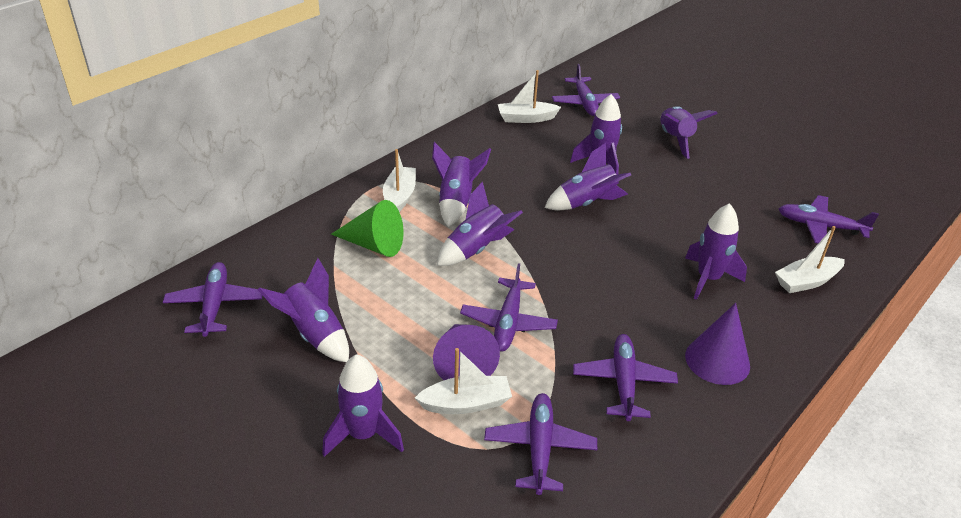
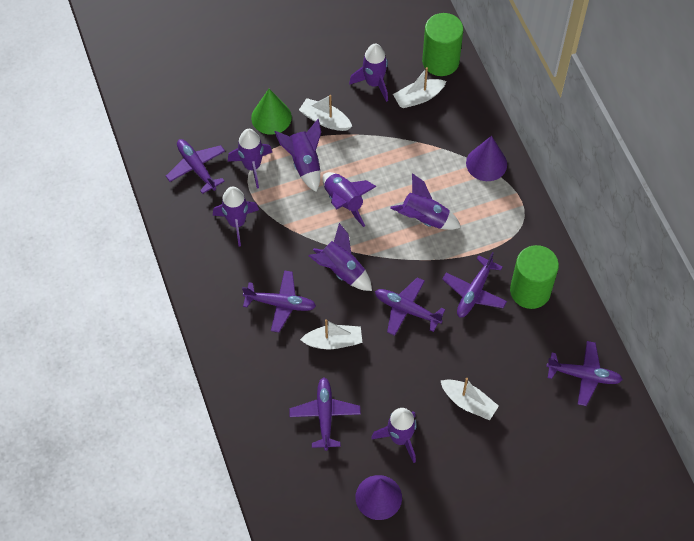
green cylinder: 0 -> 2

